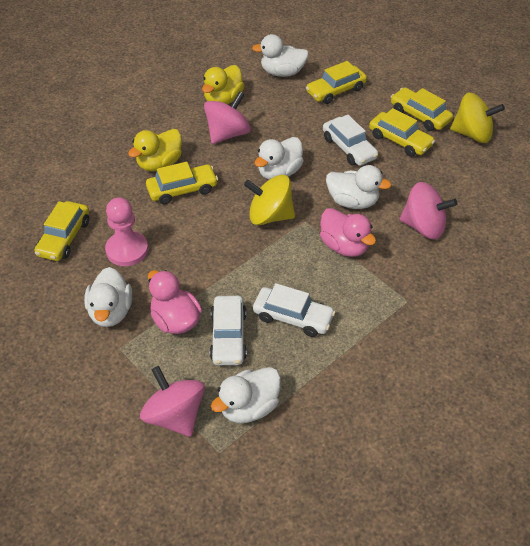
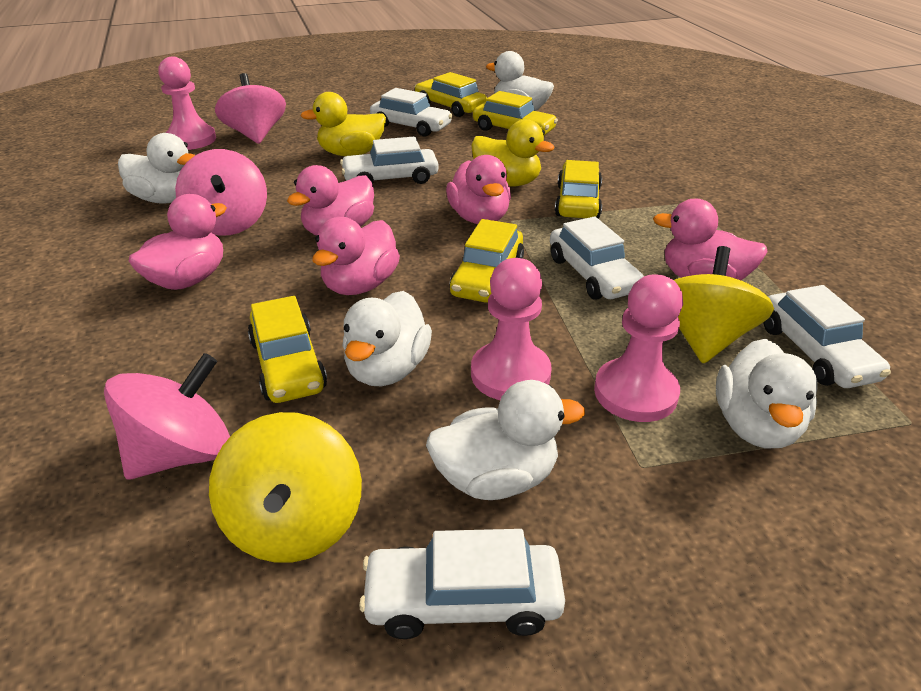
pink duck: 2 -> 5
pink pawn: 1 -> 3
white car: 3 -> 5

